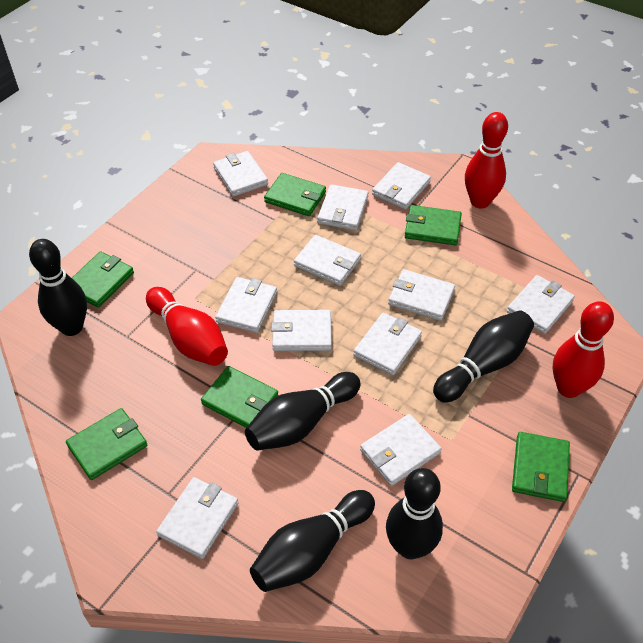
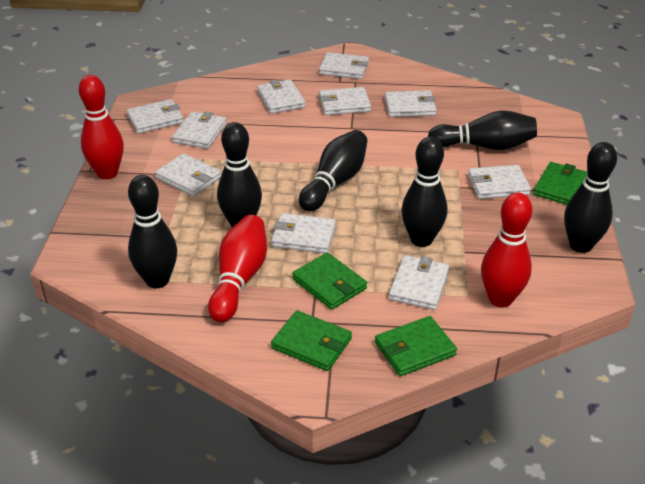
black bowling pin: 5 -> 6
green wallet: 6 -> 4
white wallet: 11 -> 10

